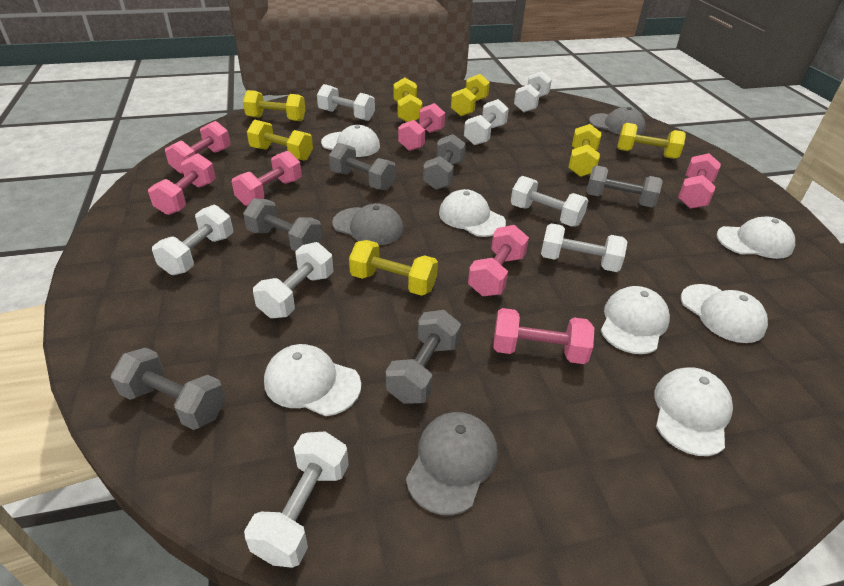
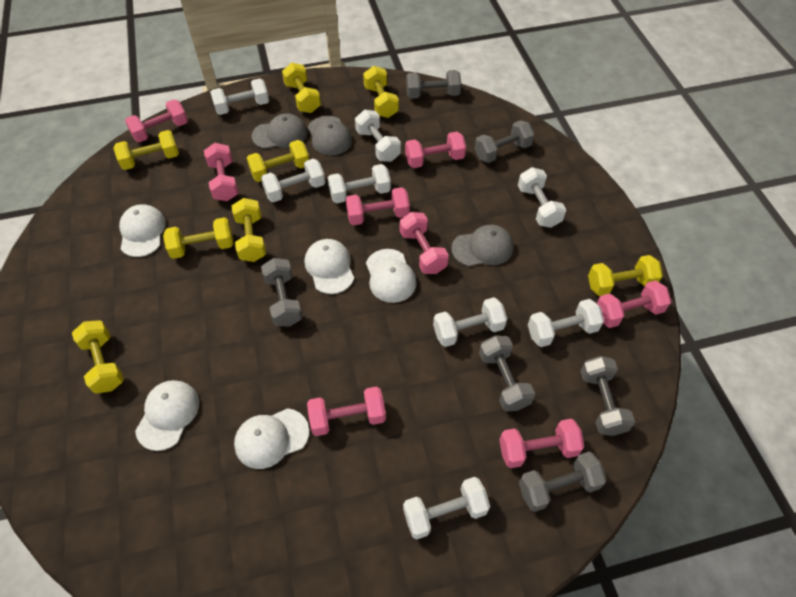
pink dumbbell: 7 -> 8
white cap: 7 -> 5
yellow dumbbell: 7 -> 8

